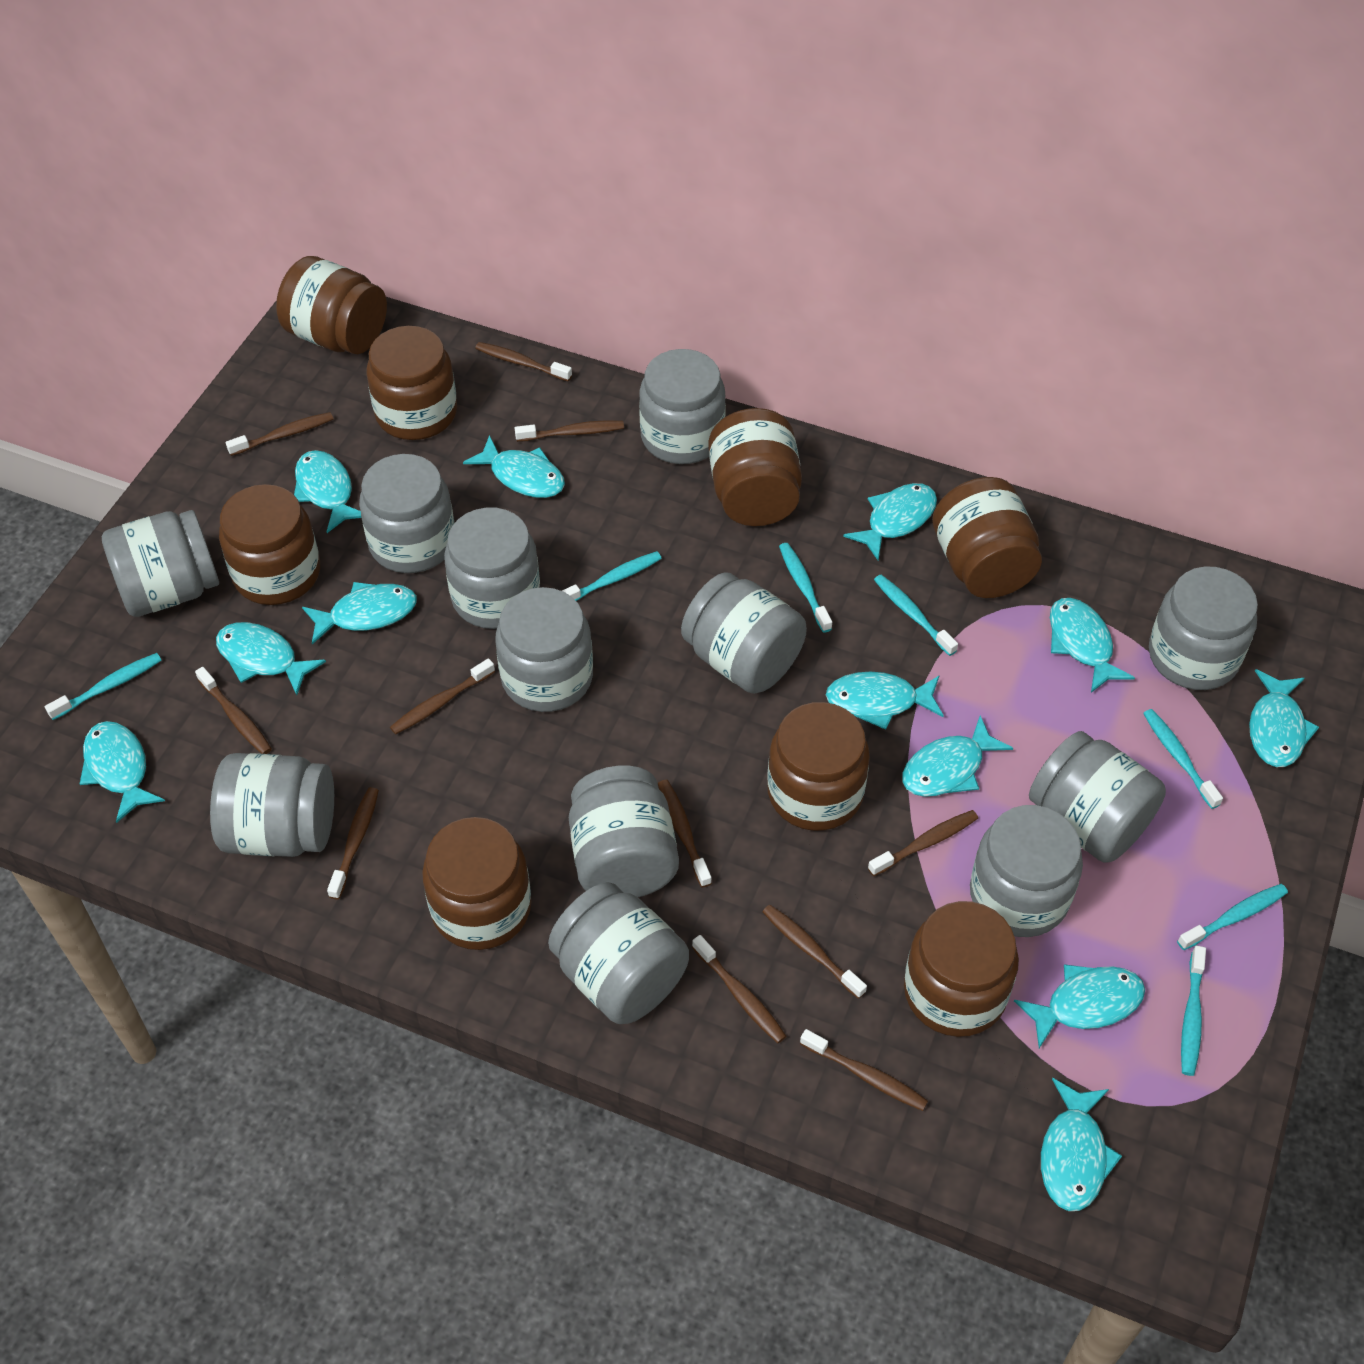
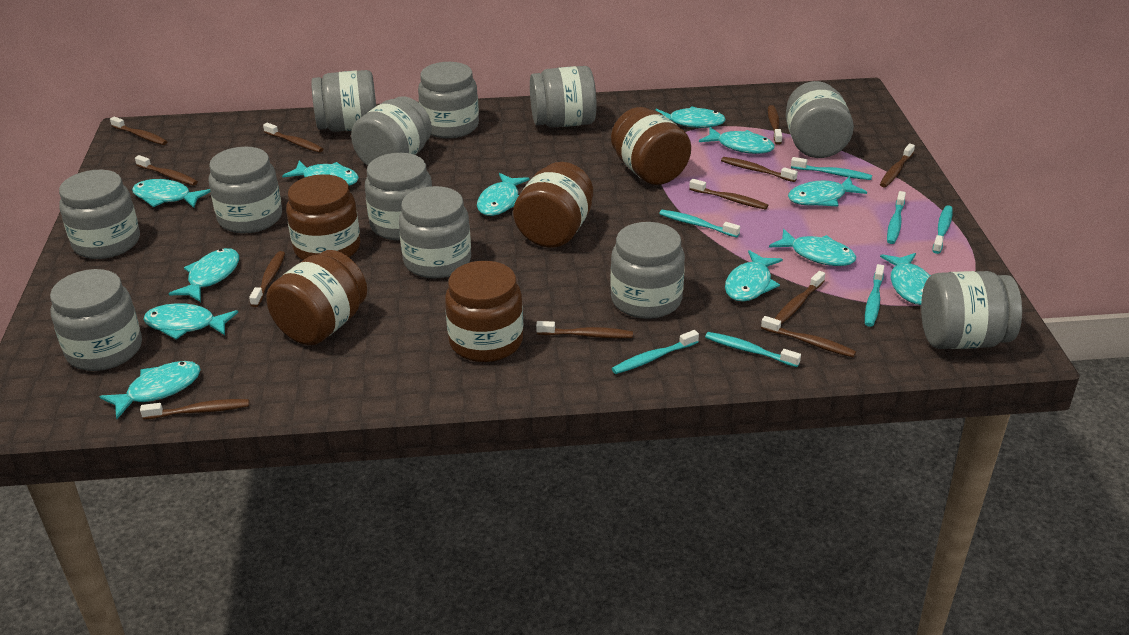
brown jar: 8 -> 5
brown toothbrush: 11 -> 12

